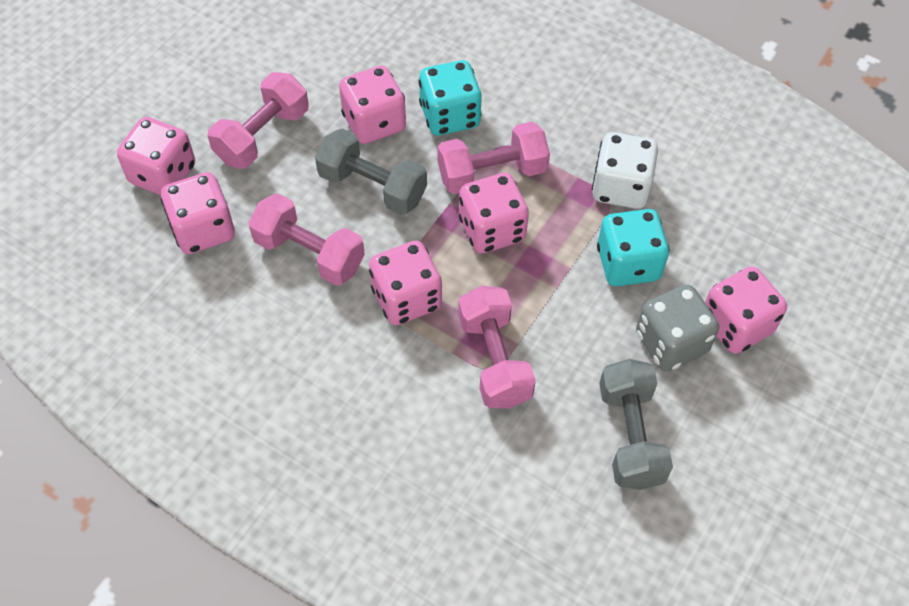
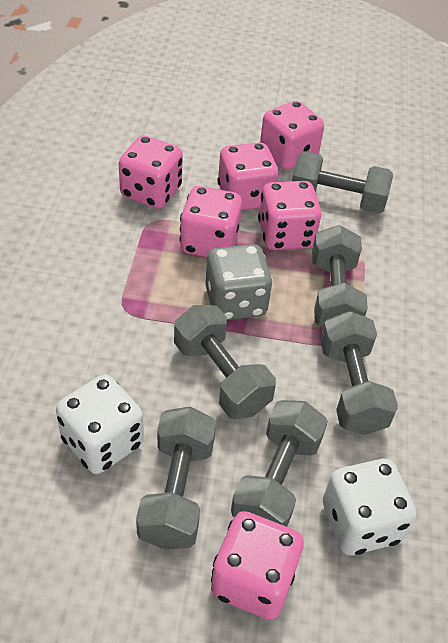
grey dumbbell: 2 -> 6
pink dumbbell: 4 -> 0
turquoise dice: 2 -> 0
white dice: 1 -> 2

